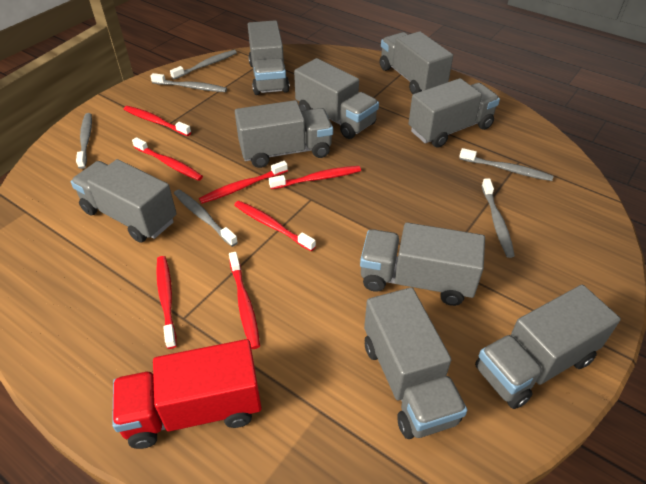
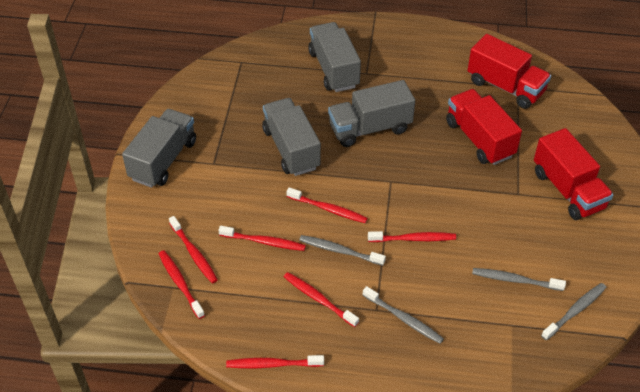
grey toothbrush: 6 -> 4
grey truck: 9 -> 4
red truck: 1 -> 3

